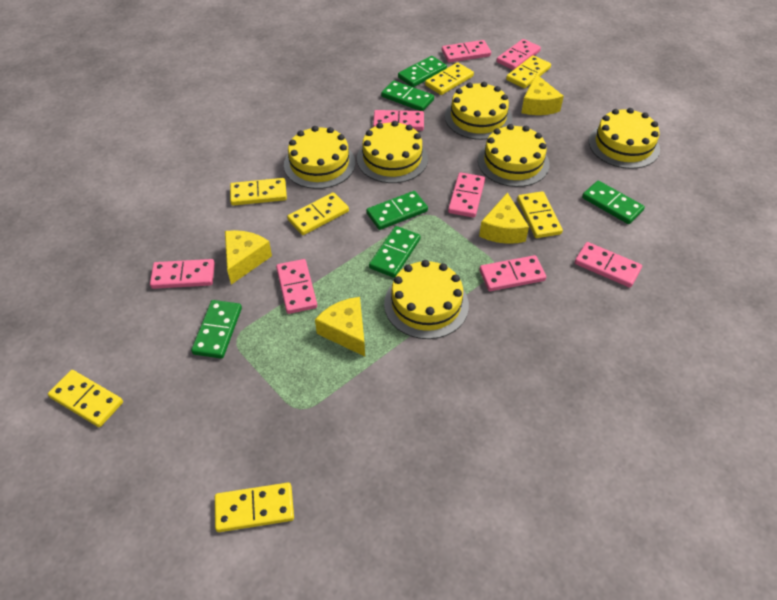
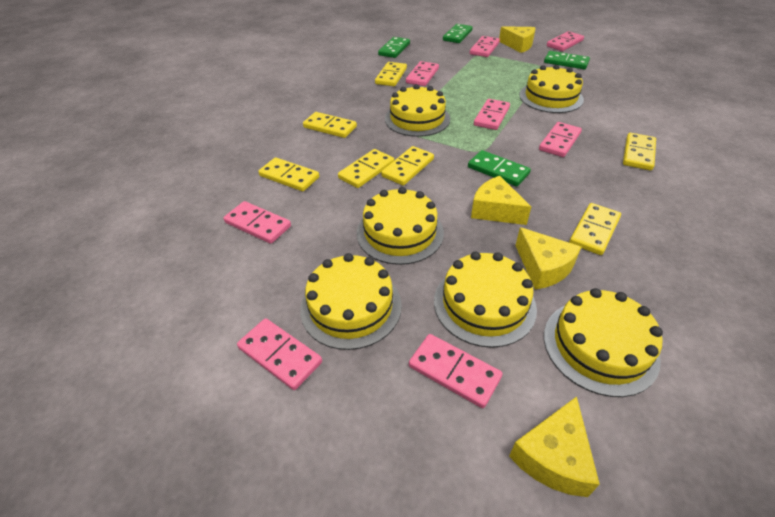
green domino: 6 -> 4

